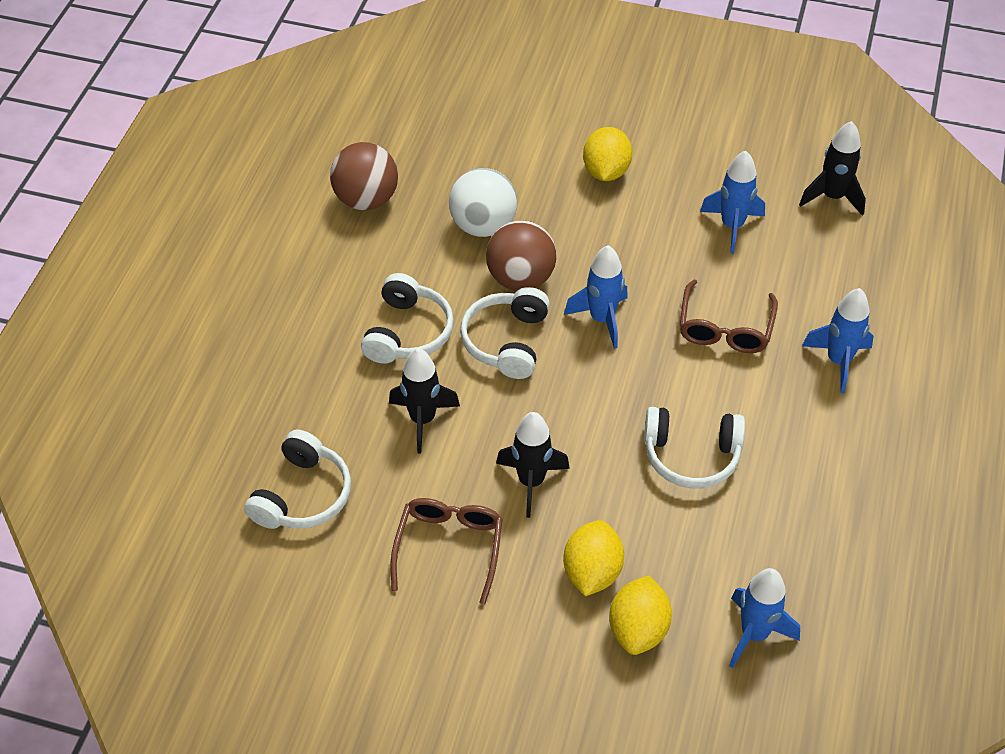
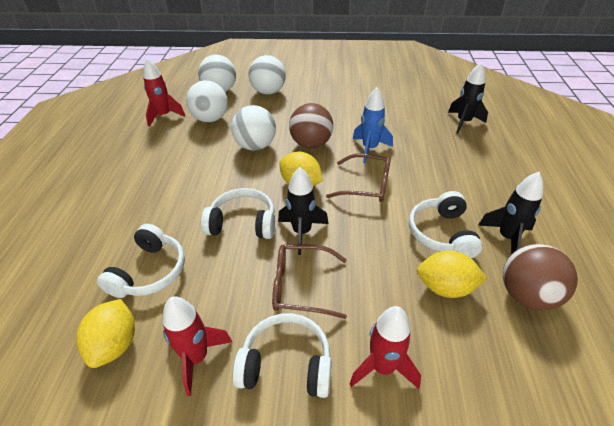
blue rocket: 4 -> 1
red rocket: 0 -> 3
white ball: 1 -> 4

